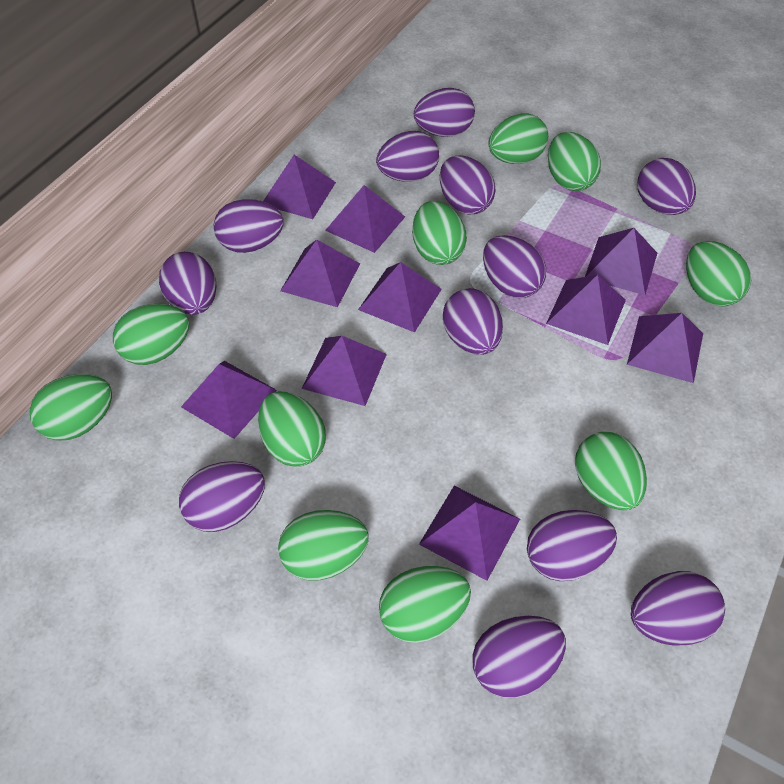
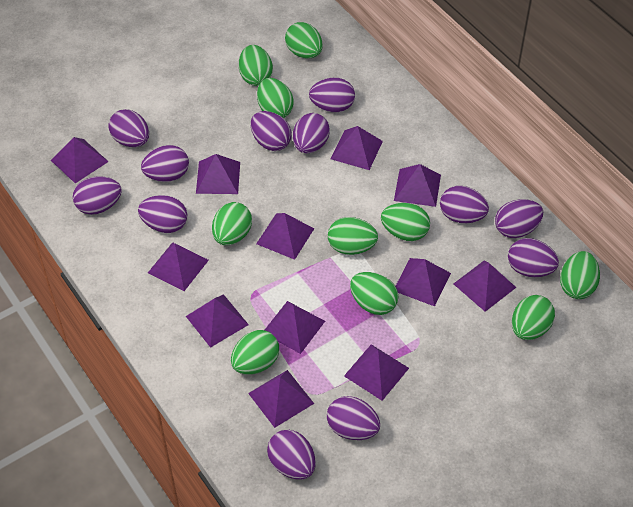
purple pyramid: 10 -> 12

